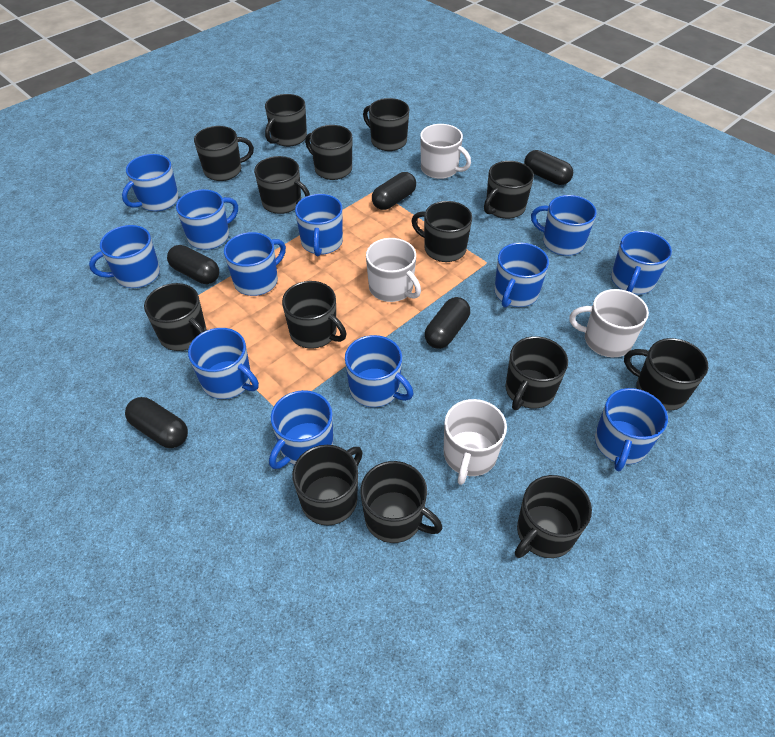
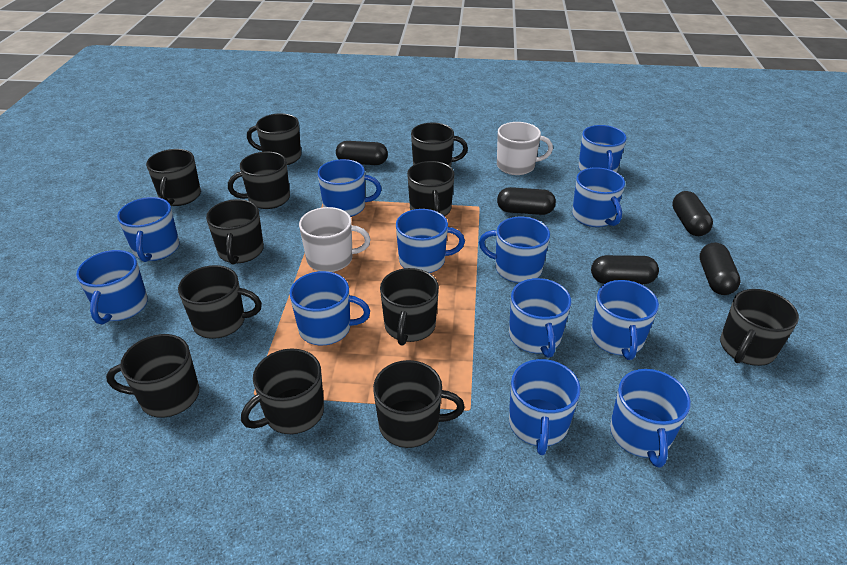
black mug: 14 -> 12
white mug: 4 -> 2

